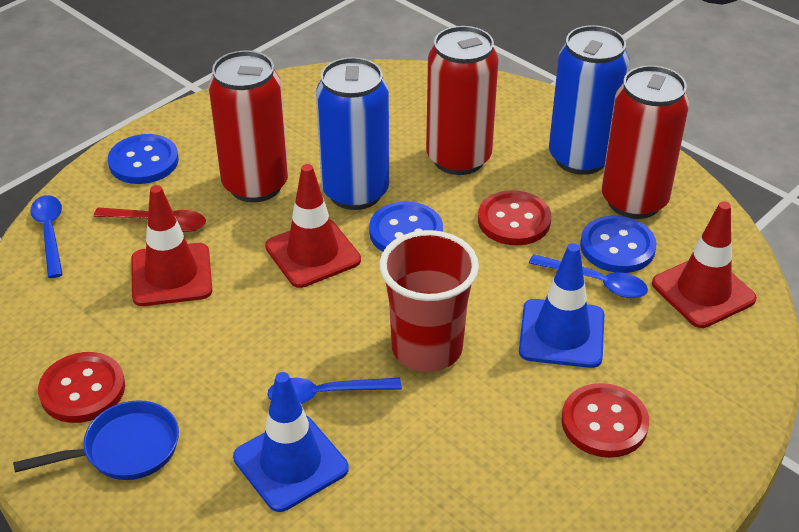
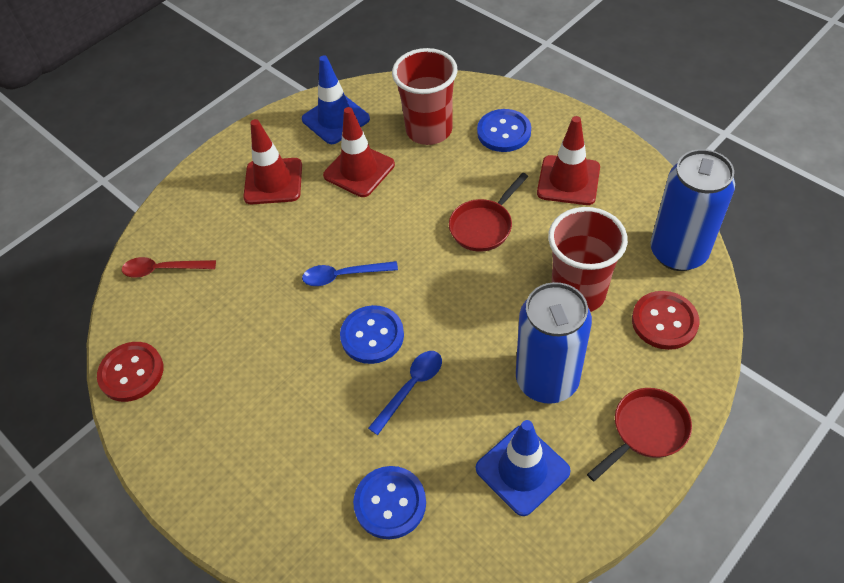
blue pan: 1 -> 0
blue spoon: 3 -> 2
red button: 3 -> 2
red can: 3 -> 0
red cup: 1 -> 2
red pan: 0 -> 2

